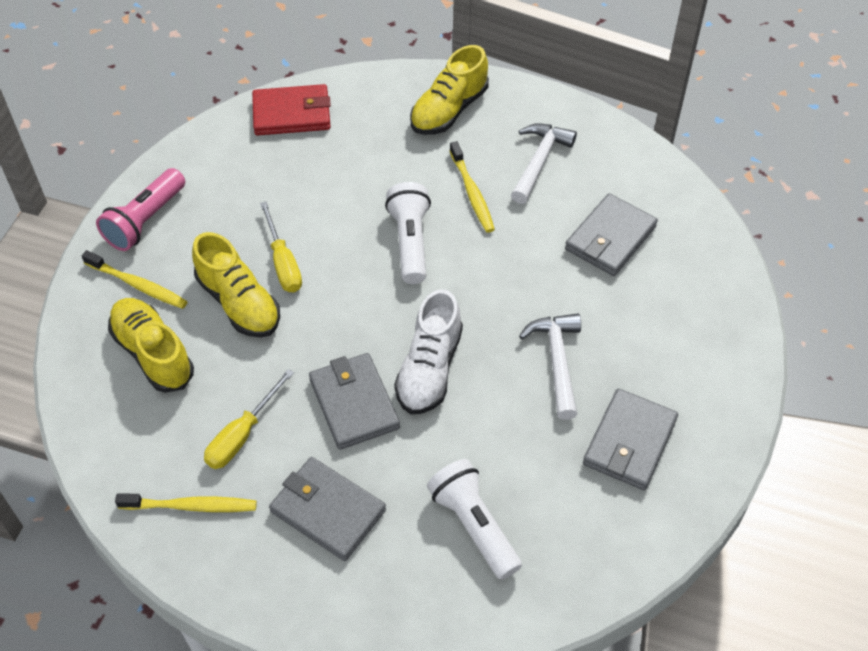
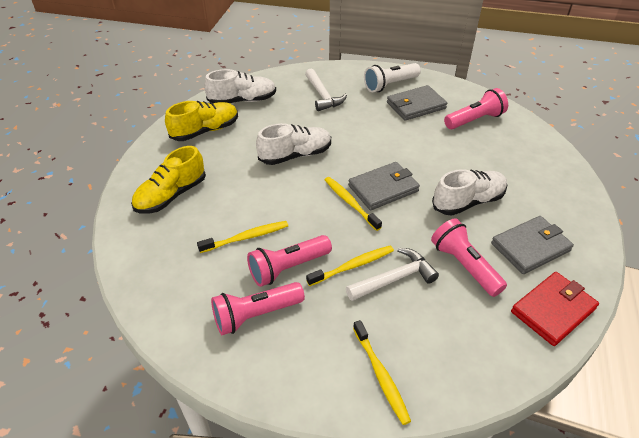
grey wallet: 4 -> 3
pink flashlight: 1 -> 4
white flashlight: 2 -> 1
white shoe: 1 -> 3
yellow screwdriver: 2 -> 0
yellow shoe: 3 -> 2
yellow toothbrush: 3 -> 4

